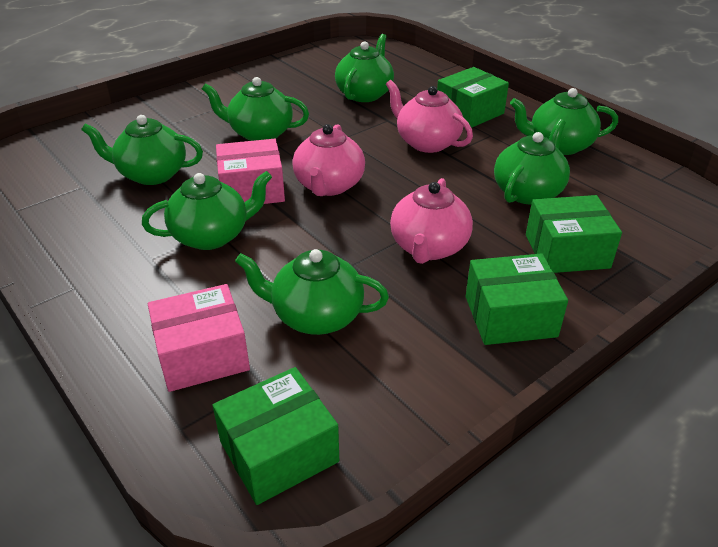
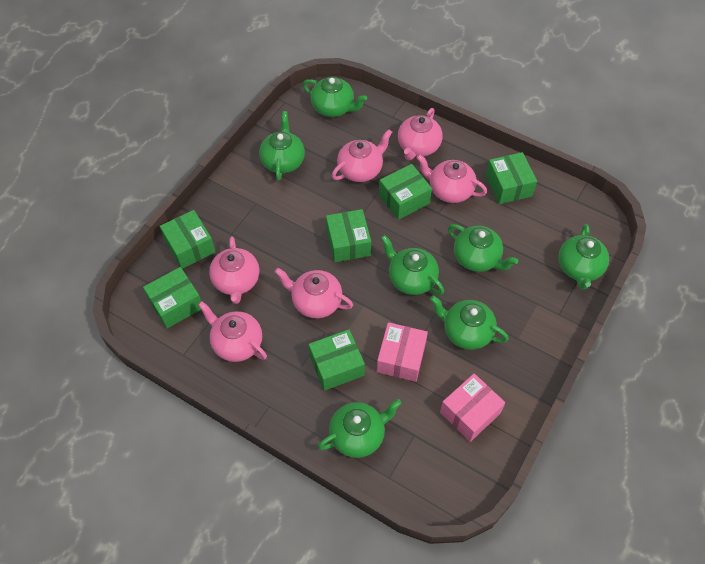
green box: 4 -> 6
pink teapot: 3 -> 6

